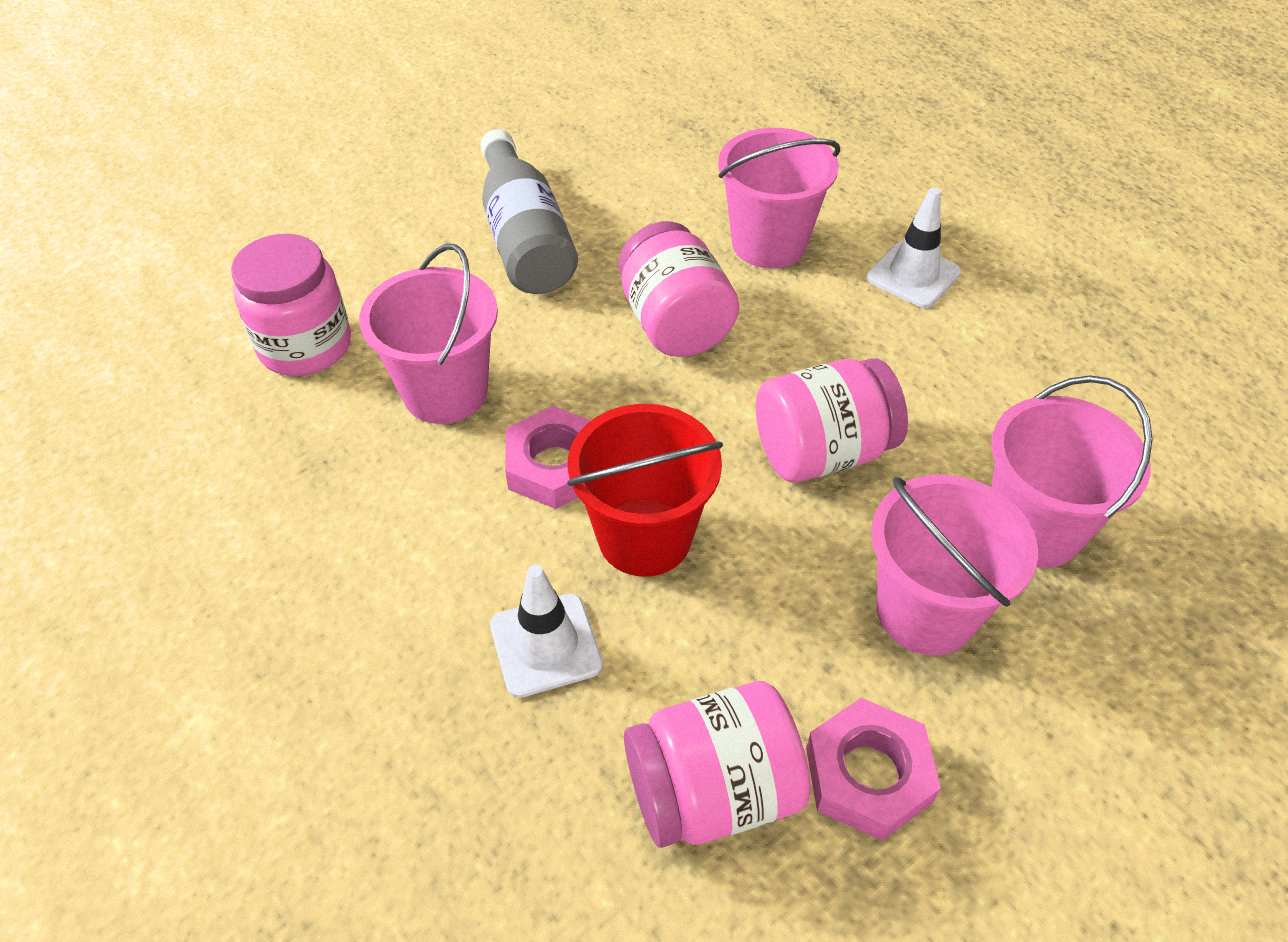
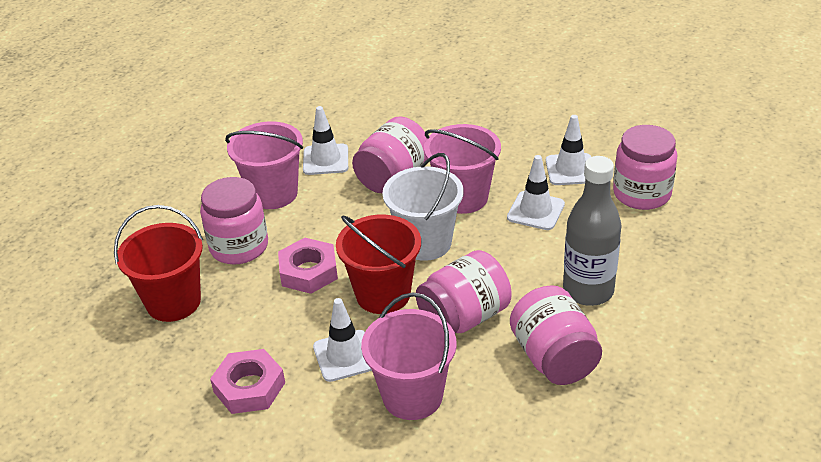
pink bucket: 4 -> 3
pink jar: 4 -> 5
red bucket: 1 -> 2
white bucket: 0 -> 1
white traffic cone: 2 -> 4

